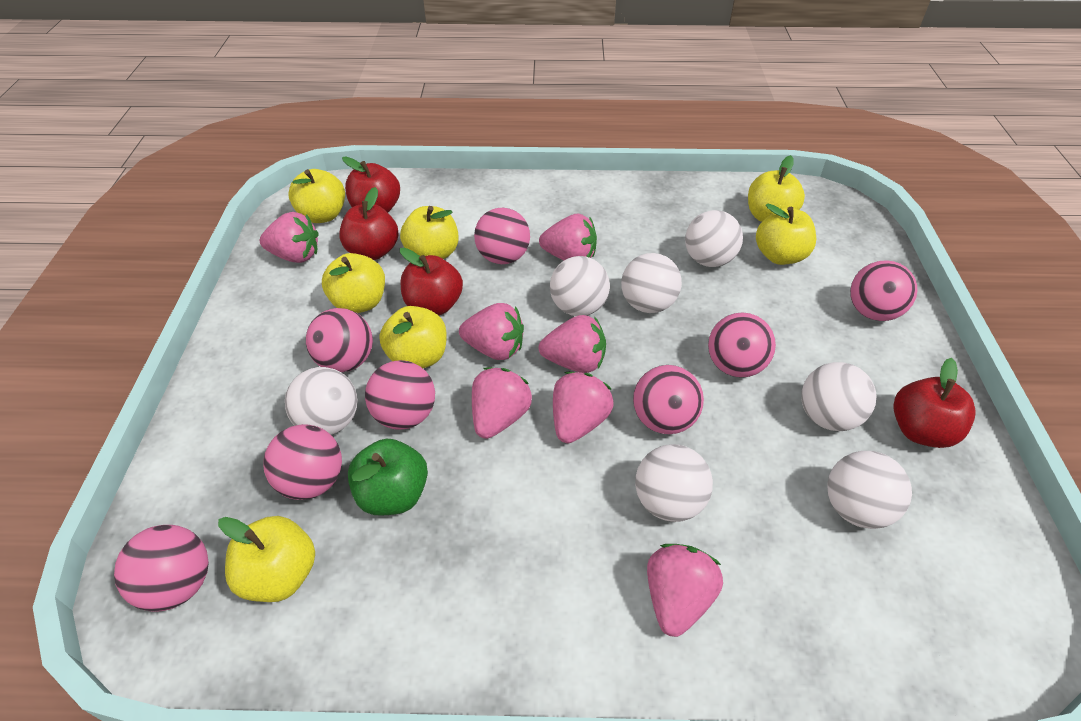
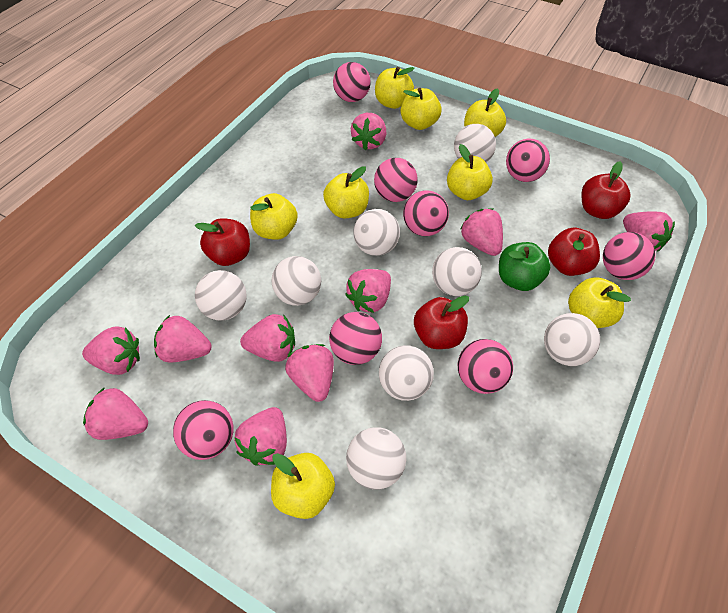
pink strawberry: 7 -> 10
white ball: 7 -> 8
yellow apple: 7 -> 8

